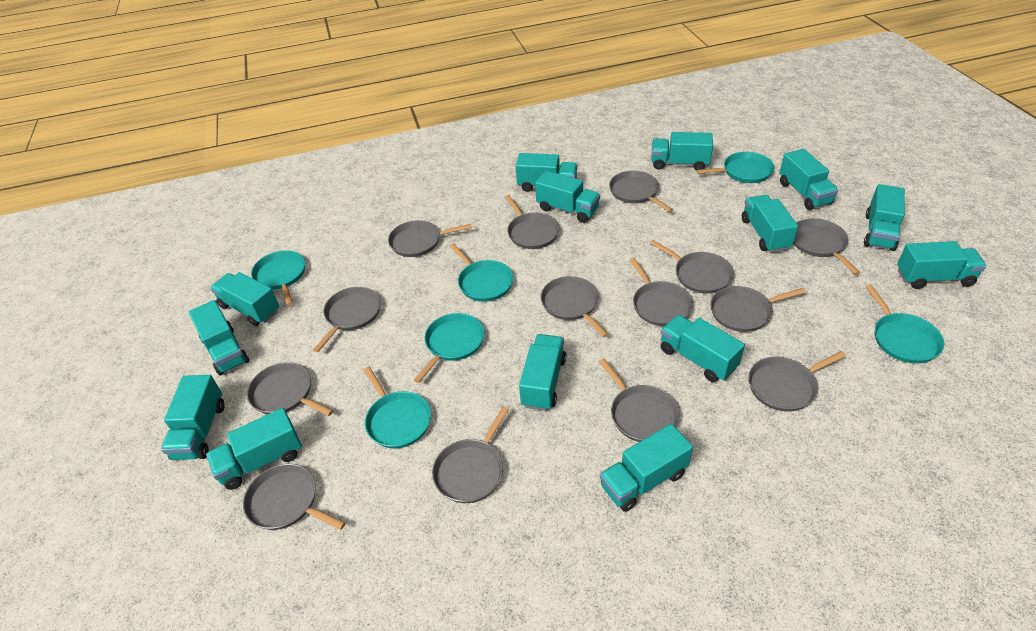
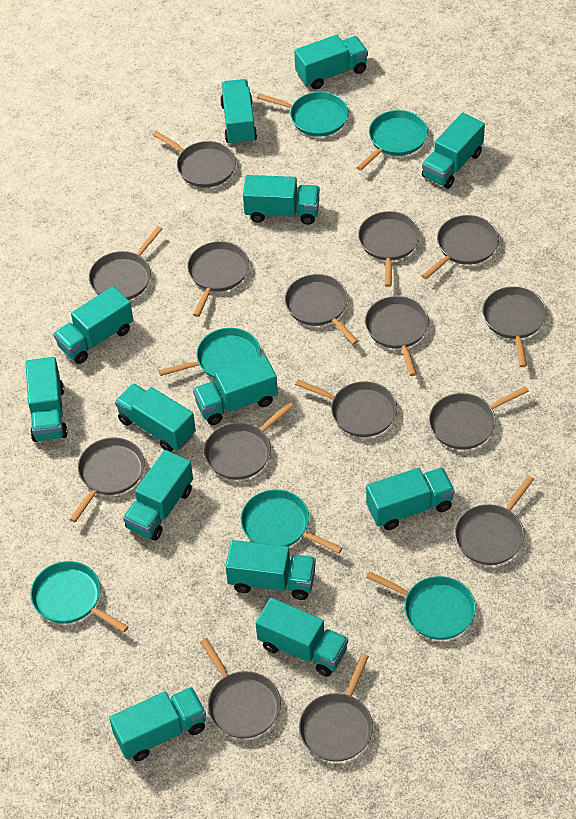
grey pan: 14 -> 15
turquoise truck: 14 -> 13

